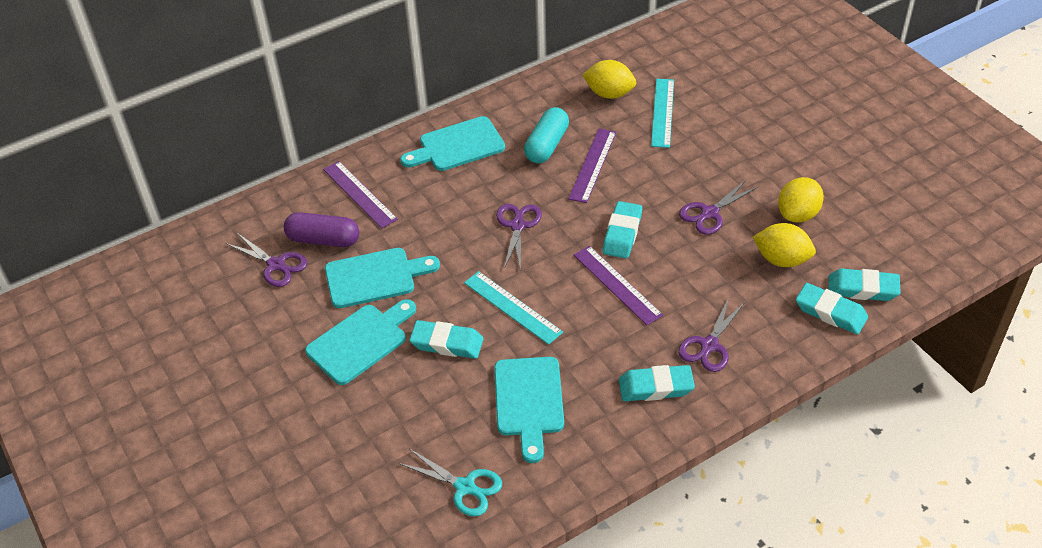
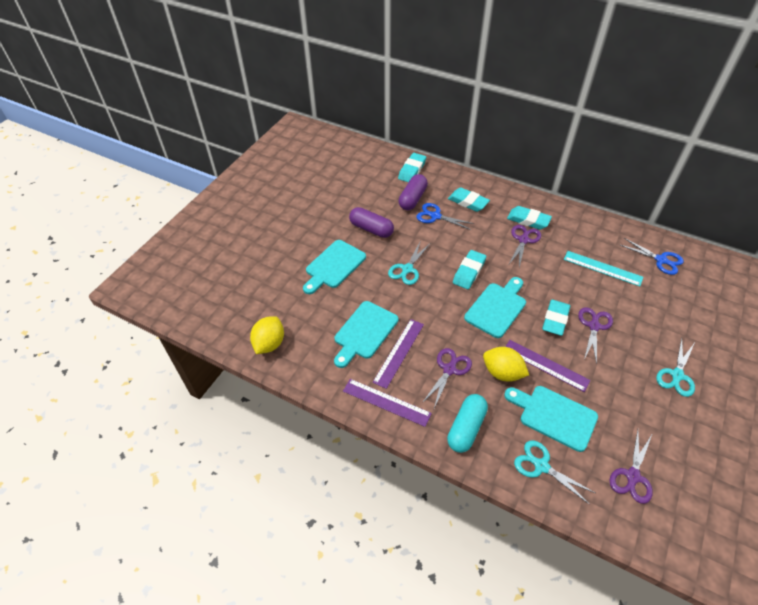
blue scissors: 0 -> 2
purple capsule: 1 -> 2
turquoise ruler: 2 -> 1
turquoise scissors: 1 -> 3
yellow lemon: 3 -> 2

